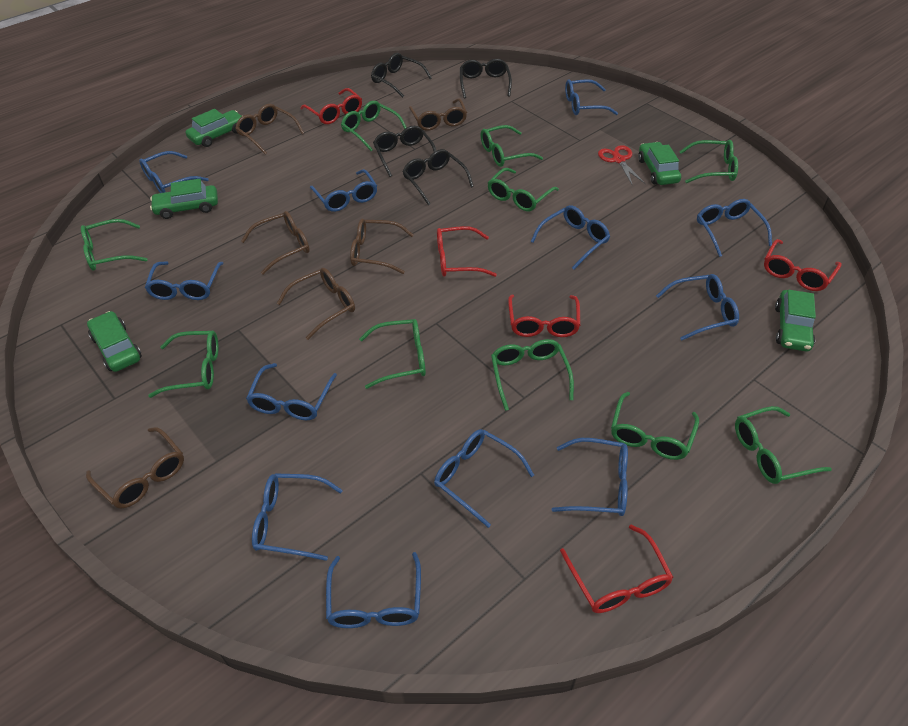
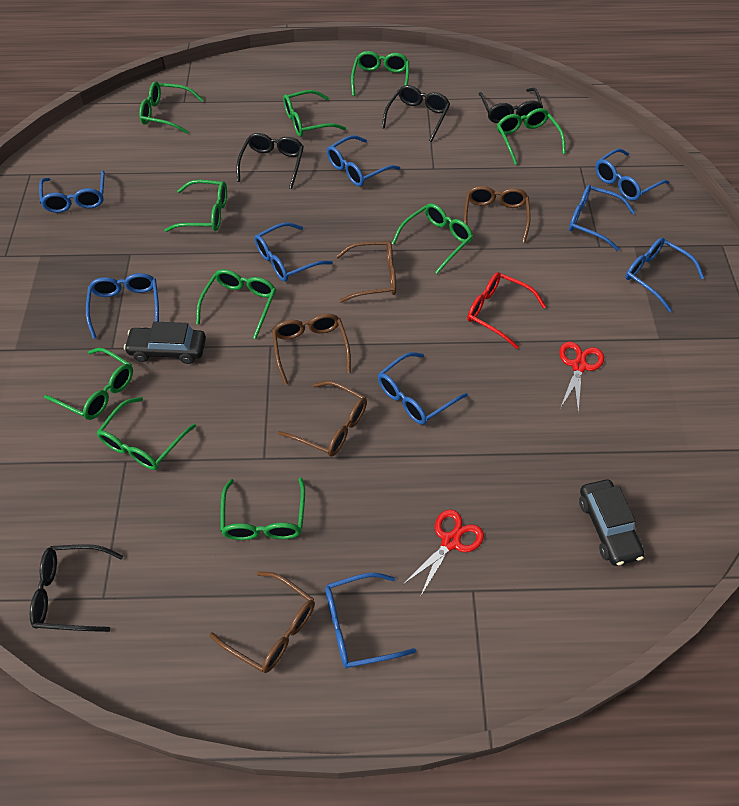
black car: 0 -> 2
blue glasses: 12 -> 9
brown glasses: 6 -> 5
green car: 5 -> 0
red glasses: 5 -> 1
red scissors: 1 -> 2

